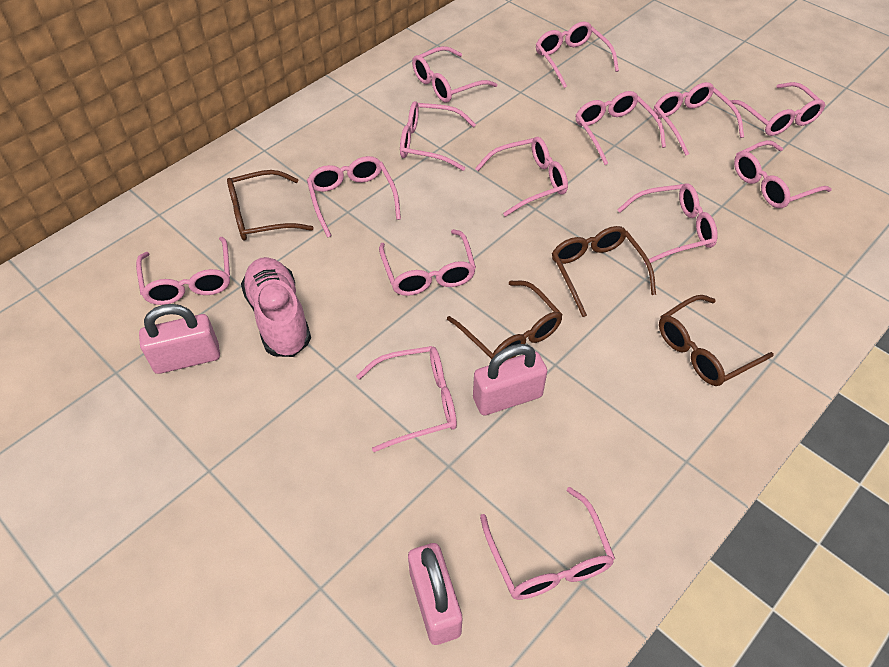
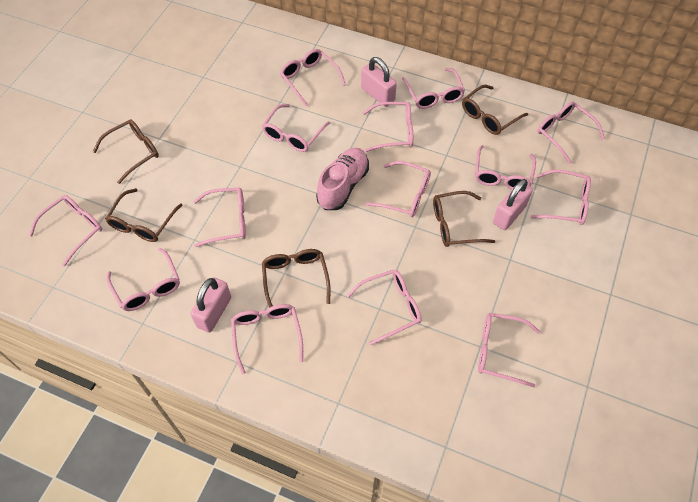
brown glasses: 4 -> 5

